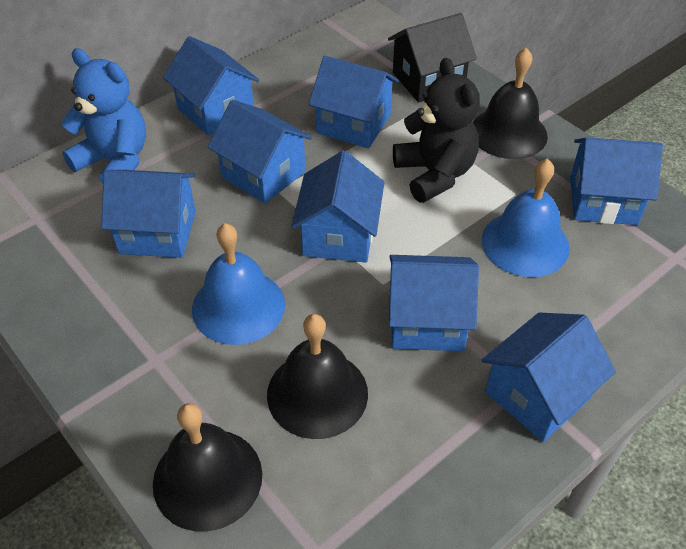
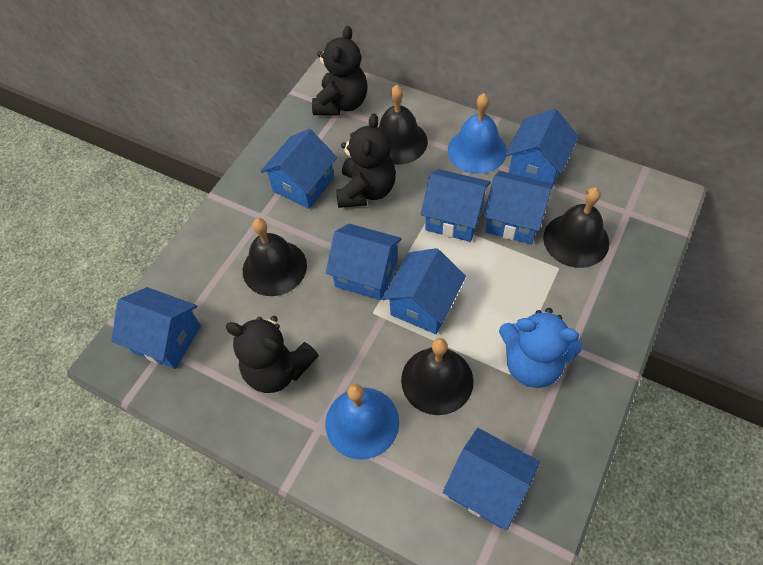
black bell: 3 -> 4
black house: 1 -> 0
black teddy bear: 1 -> 3

